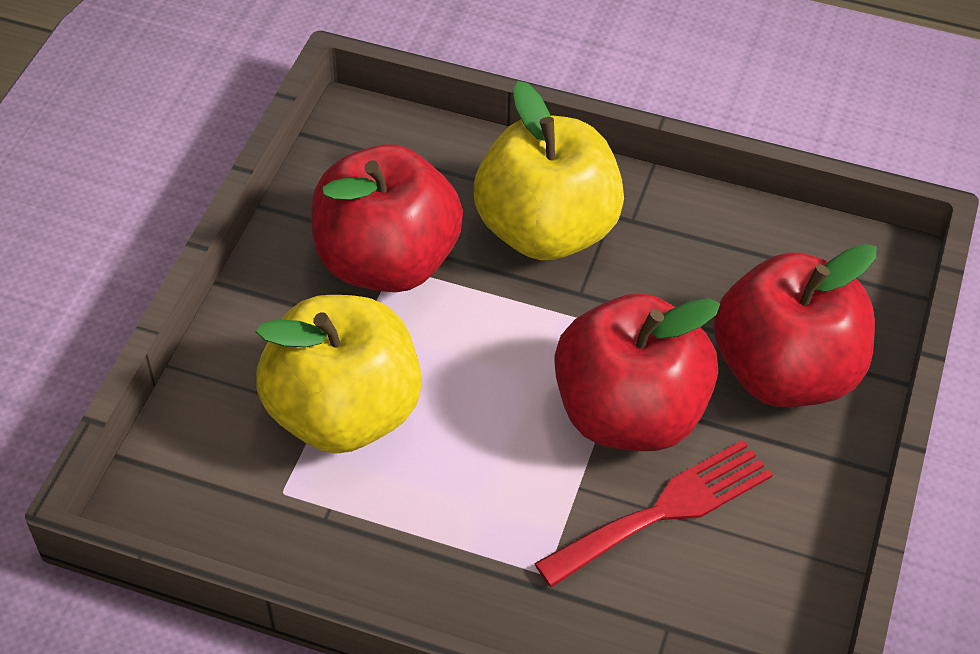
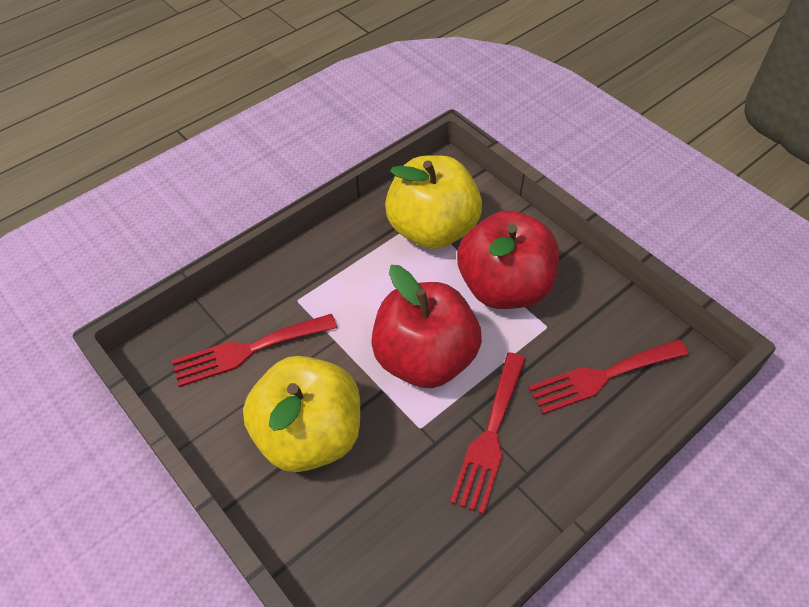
red apple: 3 -> 2
red fork: 1 -> 3

